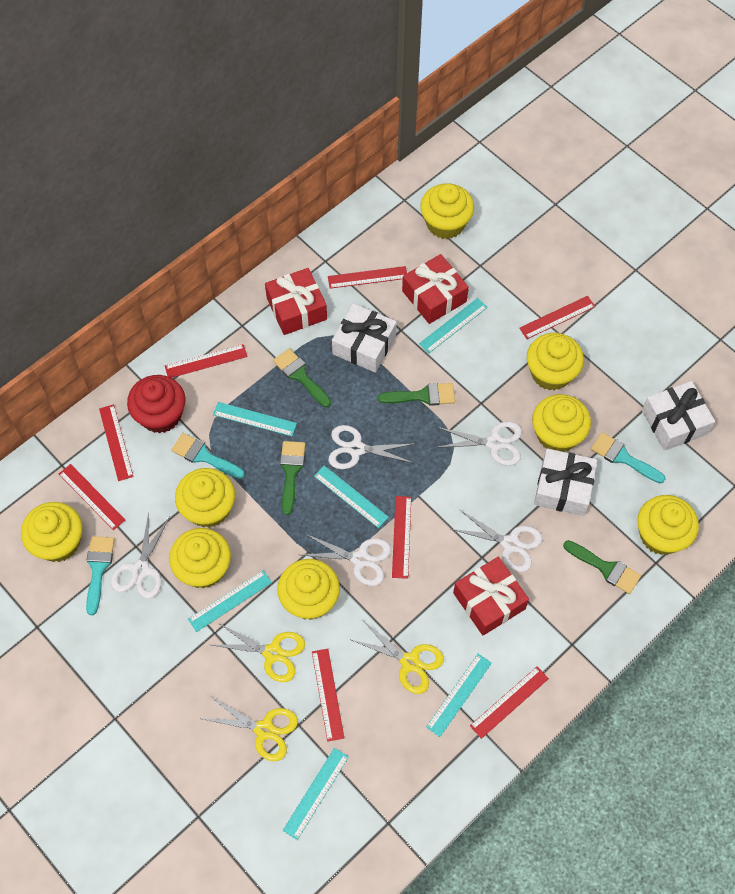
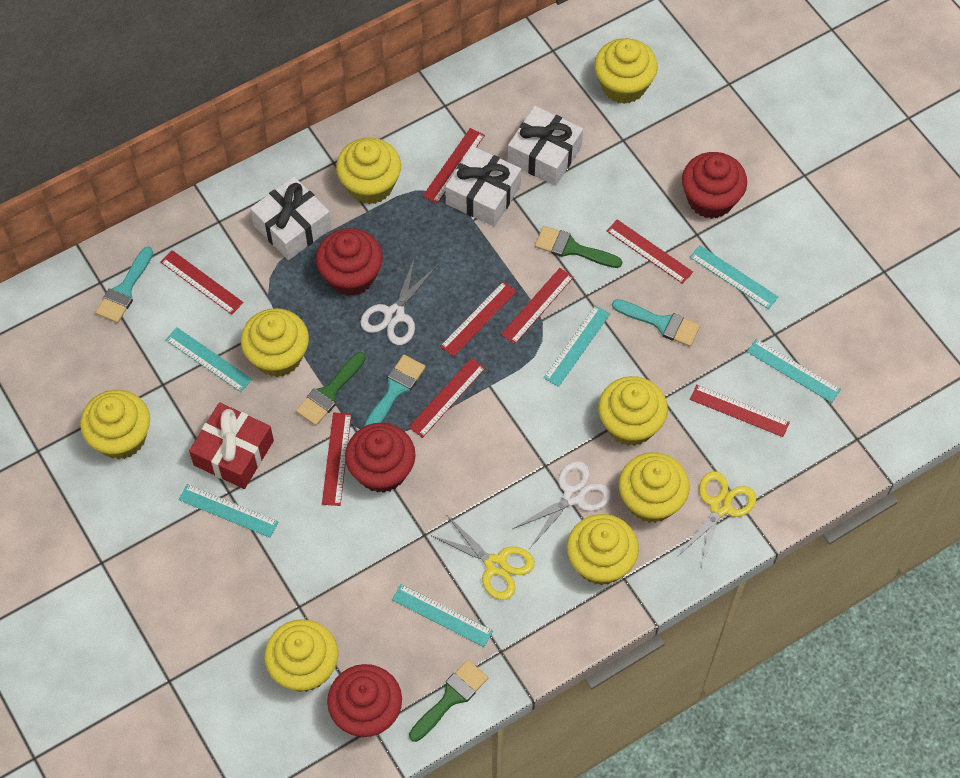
green brush: 4 -> 3
red cupcake: 1 -> 4
red gift: 3 -> 1
white scissors: 5 -> 2
yellow scissors: 3 -> 2

